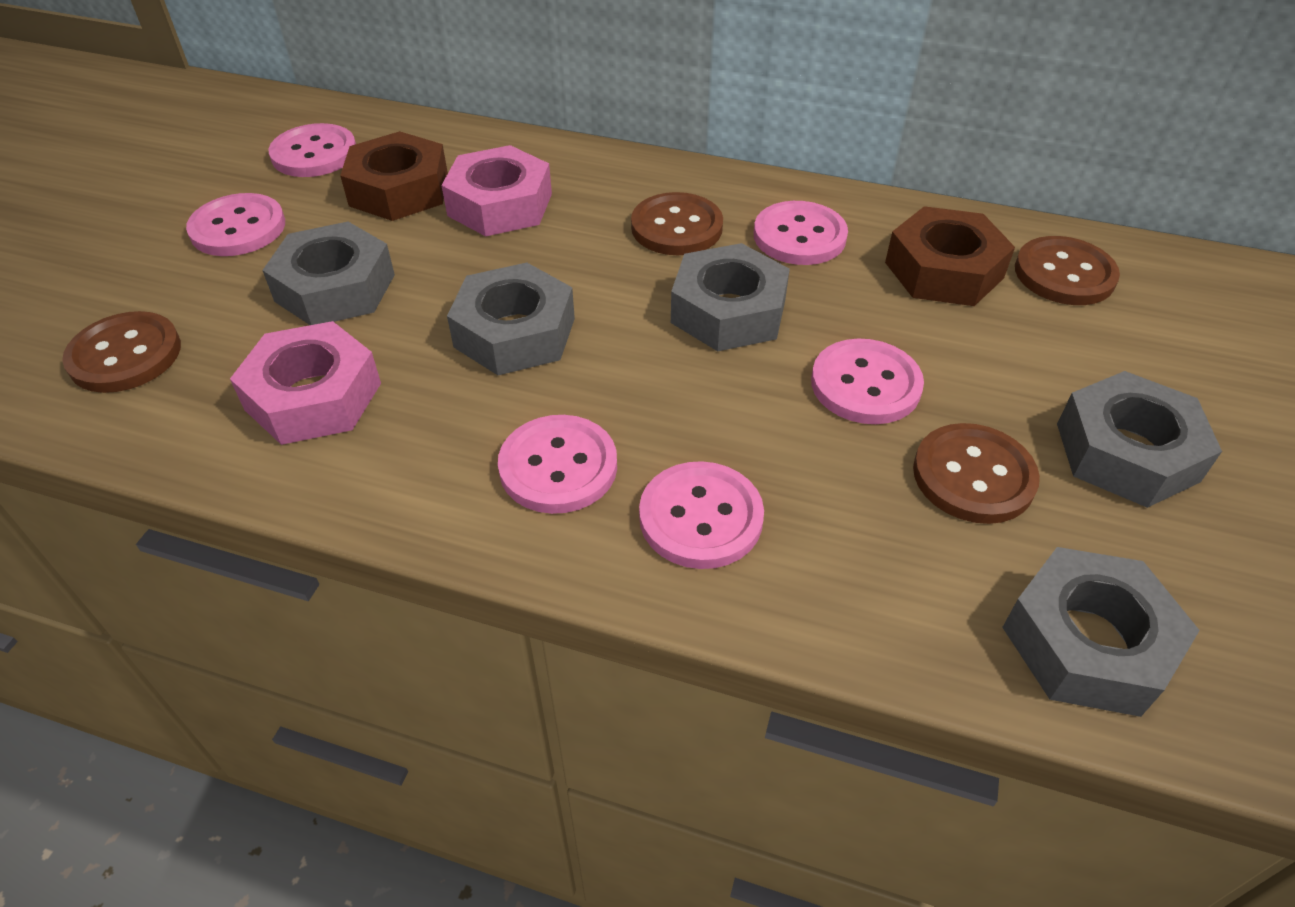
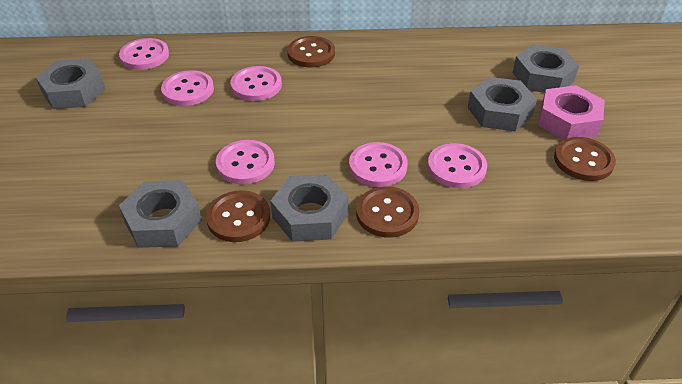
brown nut: 2 -> 0
pink nut: 2 -> 1

